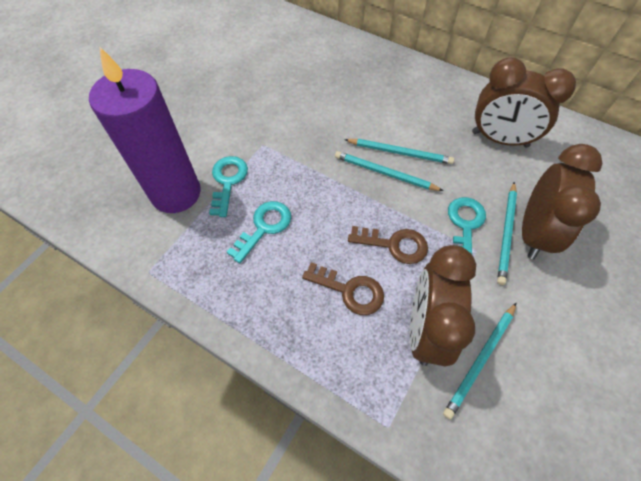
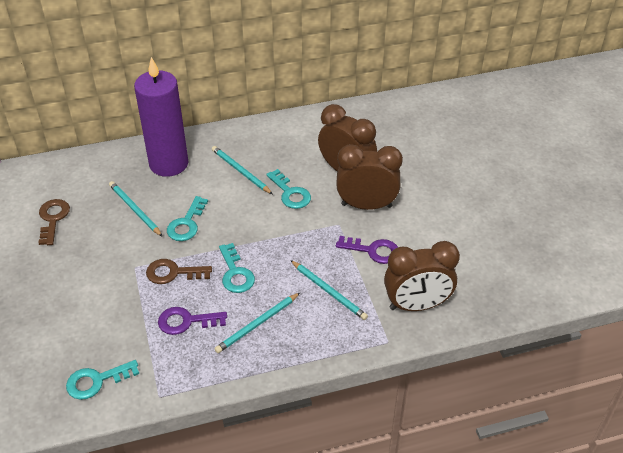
purple key: 0 -> 2
turquoise key: 3 -> 4

